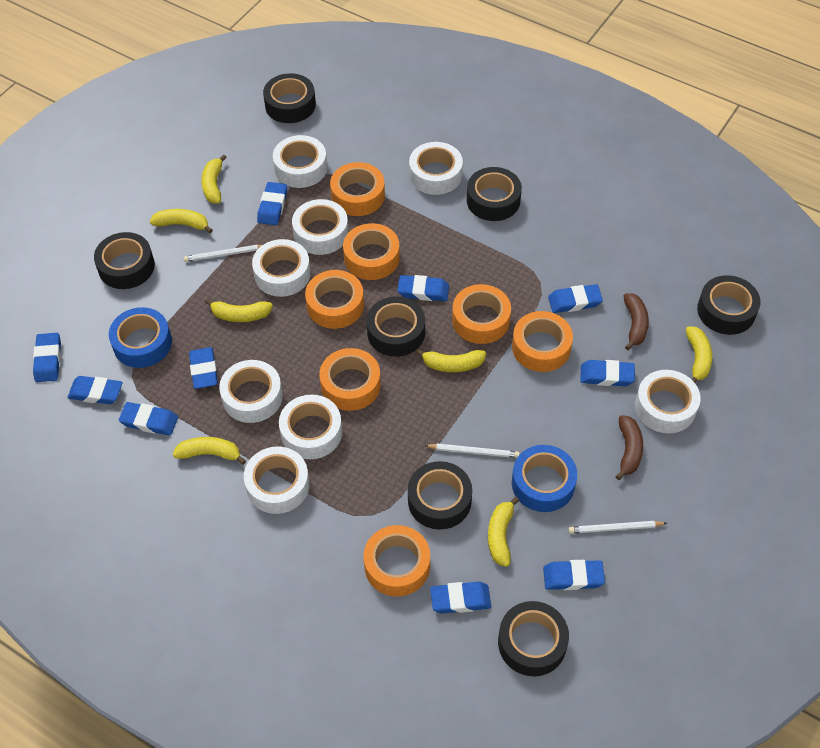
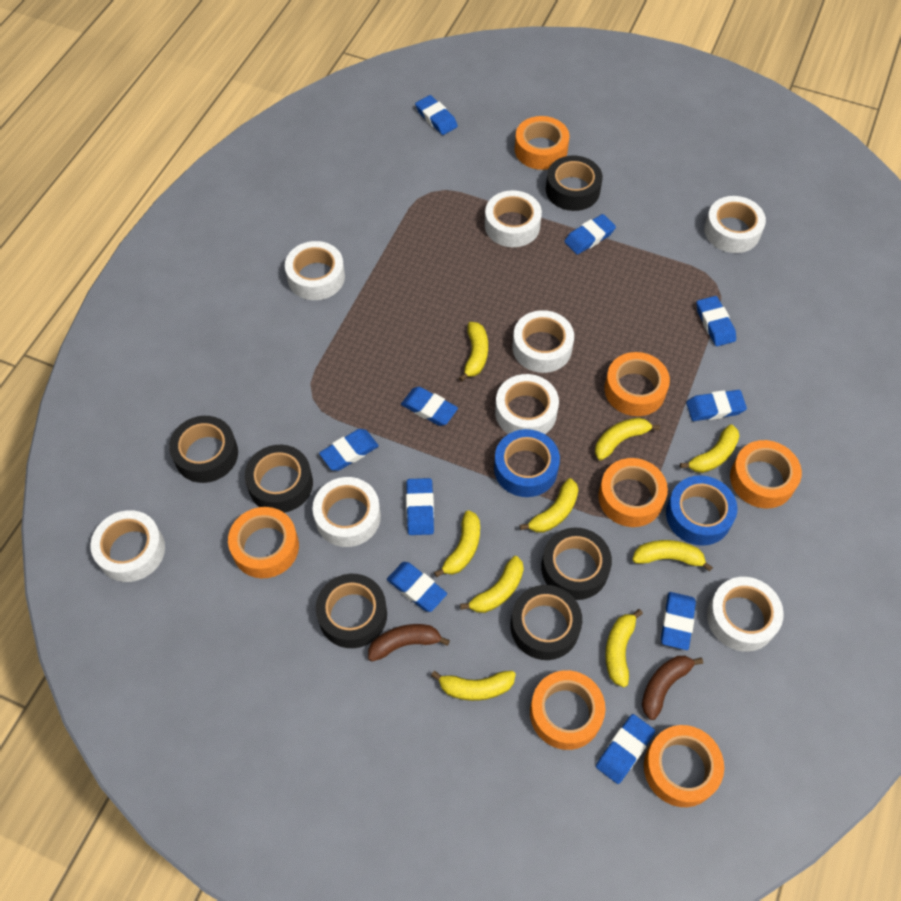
black tape: 7 -> 6
white pencil: 3 -> 0
yellow banana: 7 -> 9

